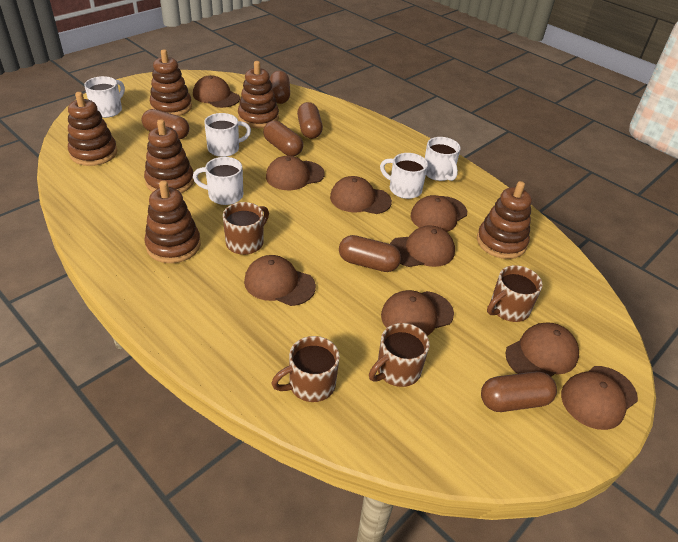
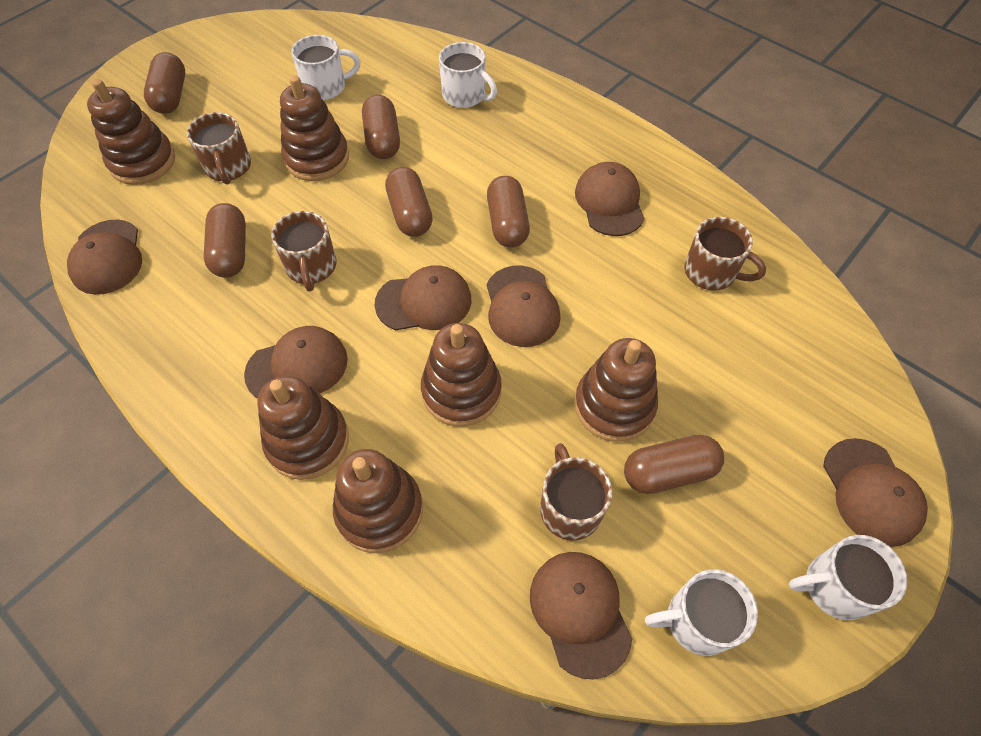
brown cap: 9 -> 7
white mug: 5 -> 4

